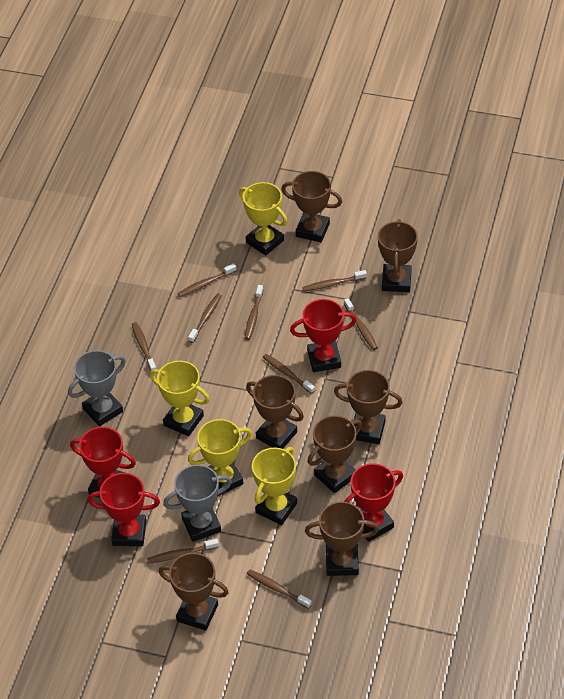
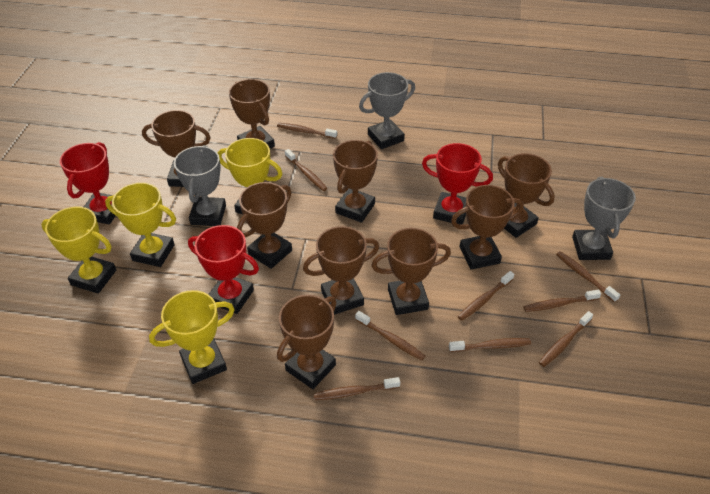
brown trophy: 7 -> 9
grey trophy: 2 -> 3
red trophy: 4 -> 3

